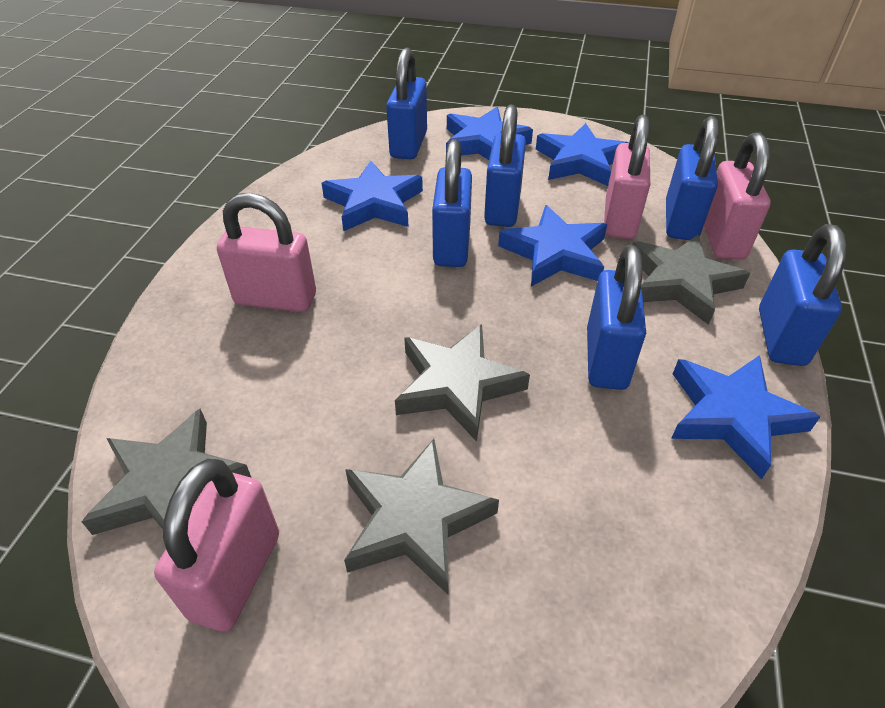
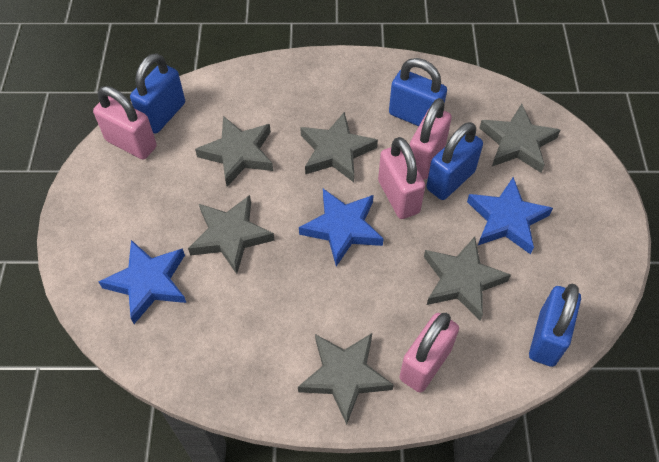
blue padlock: 6 -> 4
blue star: 5 -> 3
grey star: 4 -> 6

